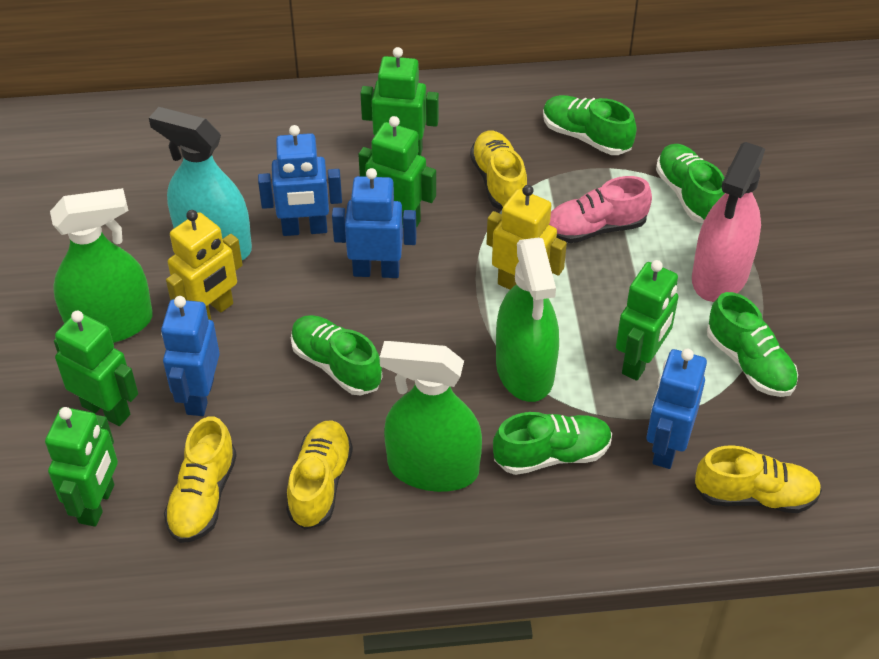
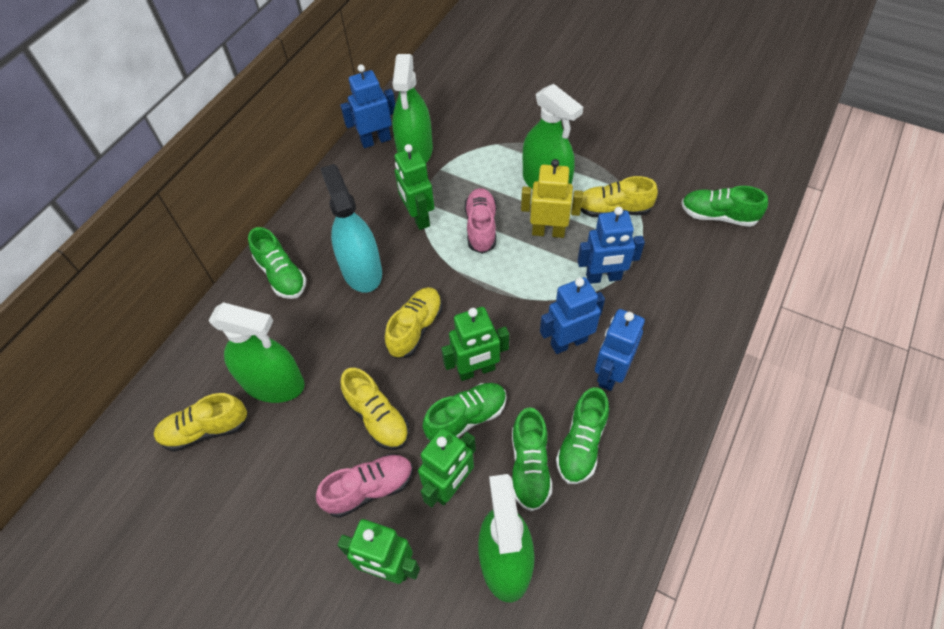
green robot: 5 -> 4
green spray bottle: 3 -> 4
pink shoe: 1 -> 2
pink spray bottle: 1 -> 0
yellow robot: 2 -> 1

